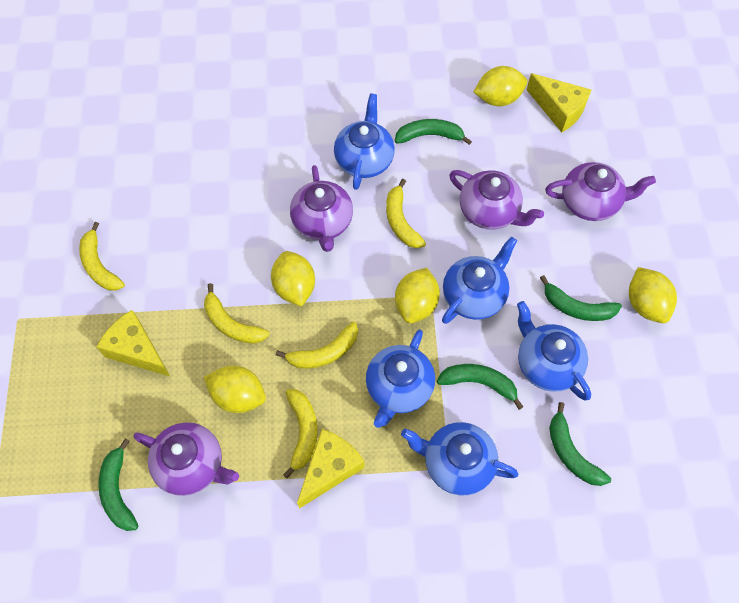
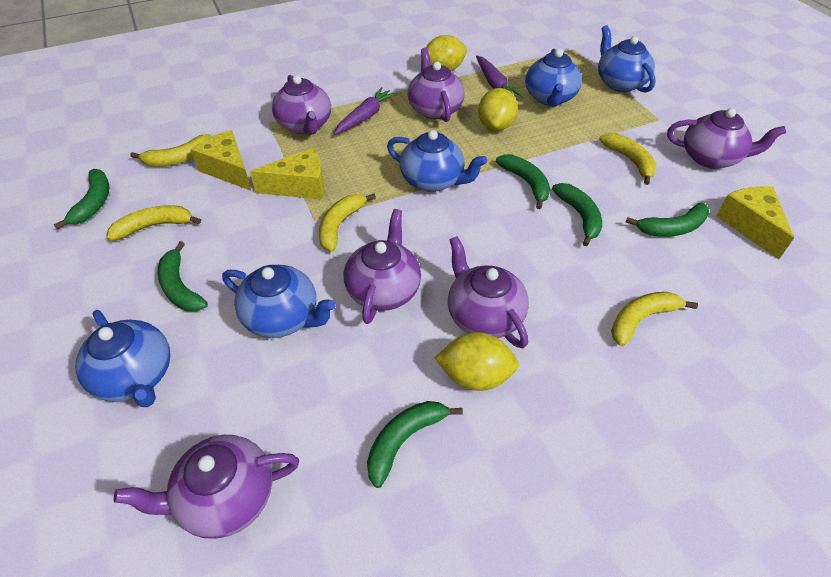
green banana: 5 -> 6
purple carrot: 0 -> 2
purple teapot: 4 -> 6
yellow lemon: 5 -> 3

